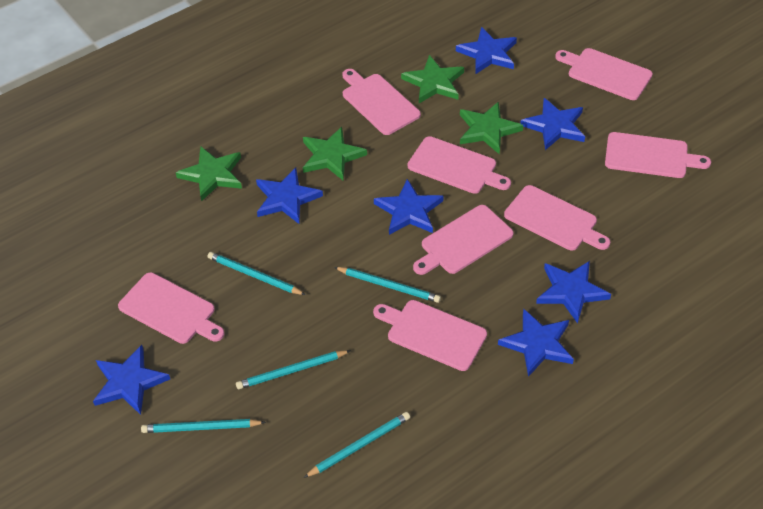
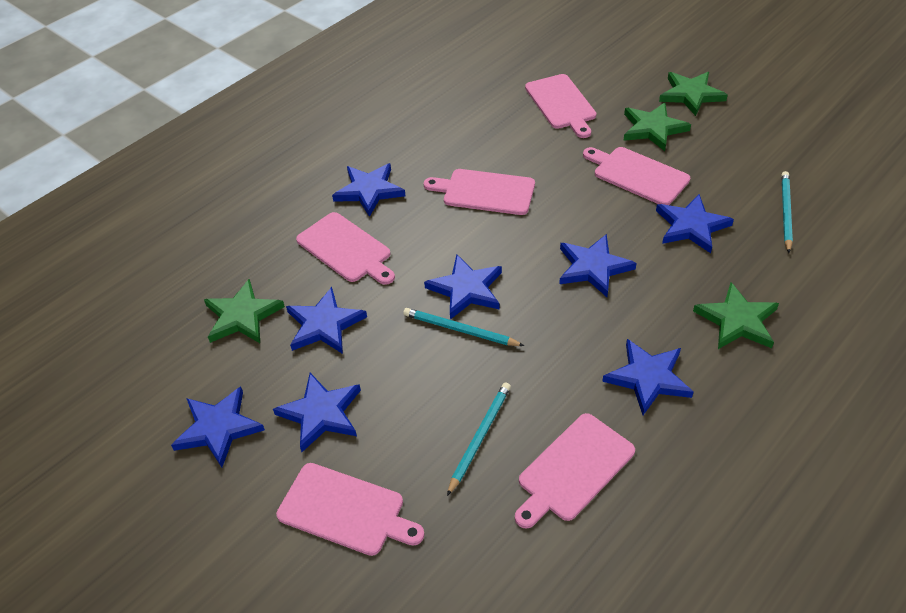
blue star: 7 -> 8
pink cutting board: 8 -> 6
turquoise pencil: 5 -> 3

